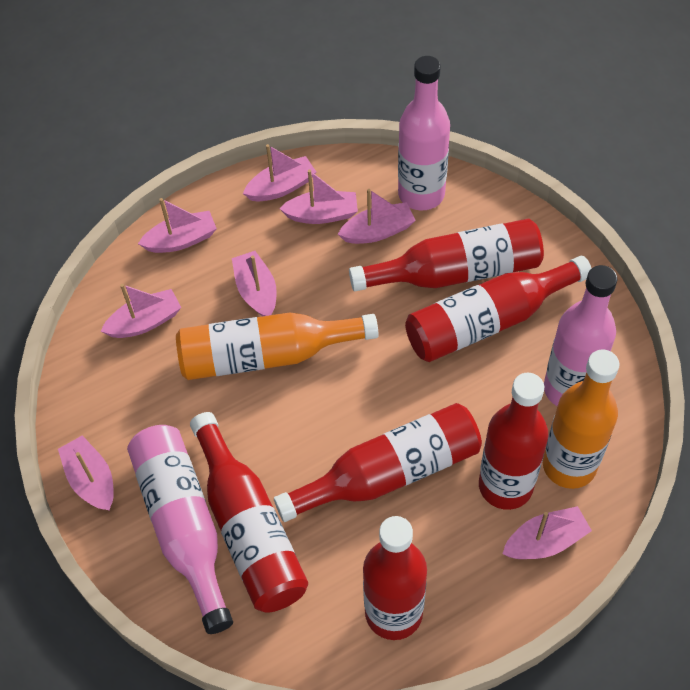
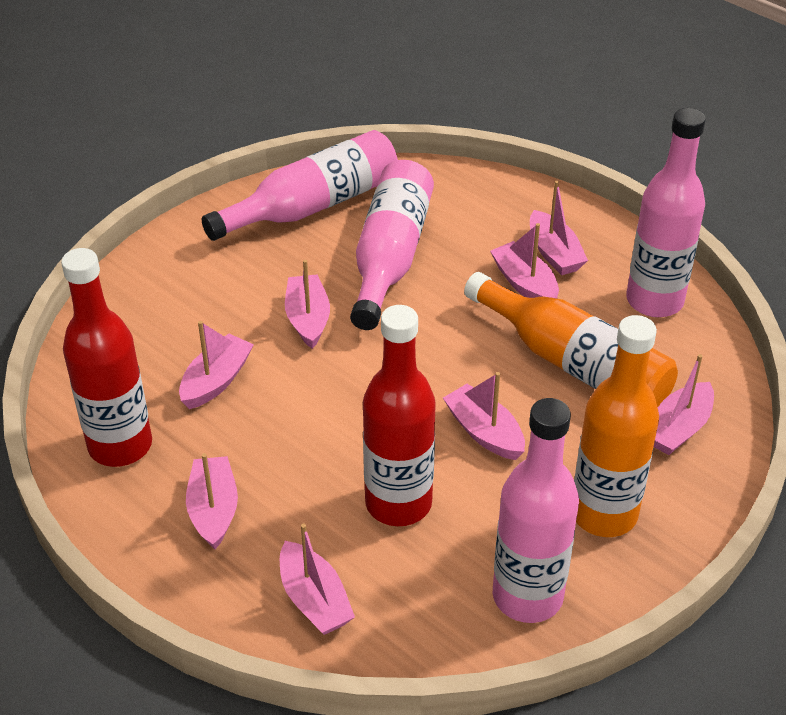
pink bottle: 3 -> 4
red bottle: 6 -> 2

